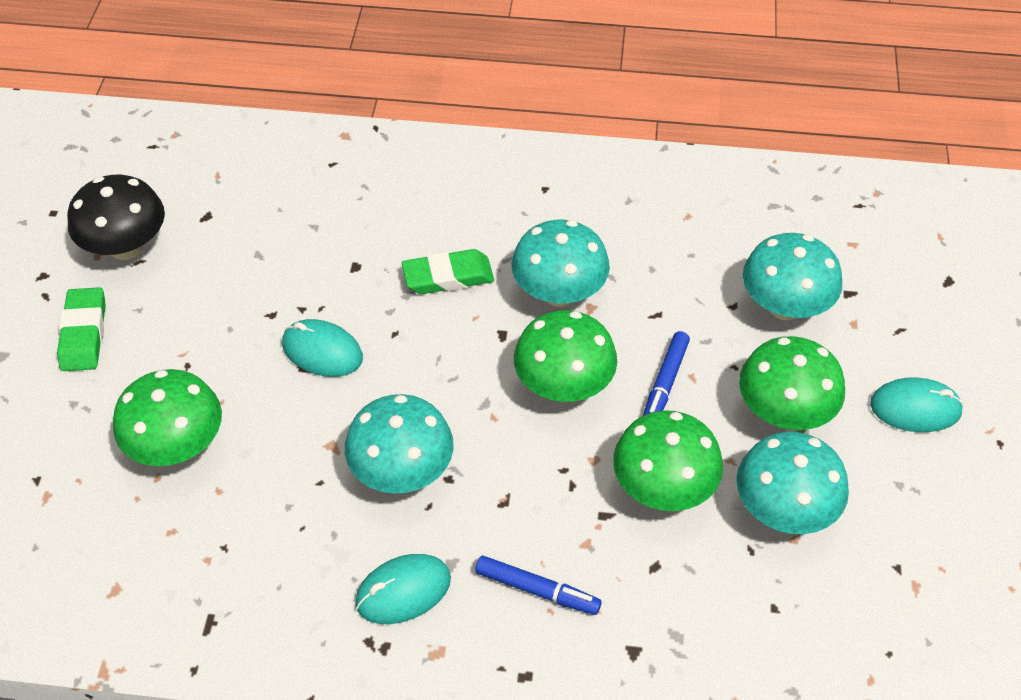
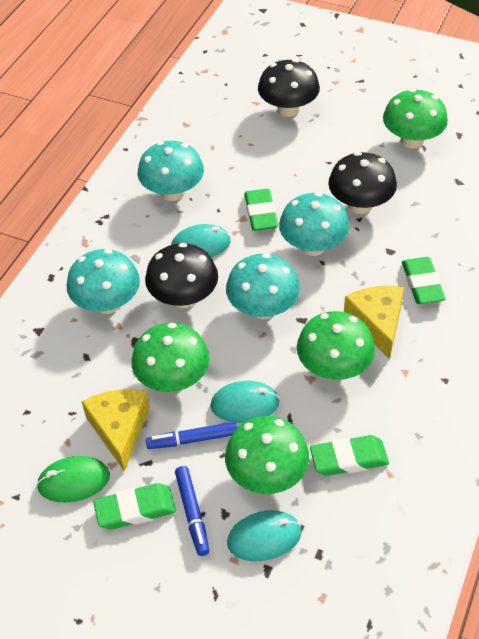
black mushroom: 1 -> 3
green eraser: 2 -> 4
green mouse: 0 -> 1
yellow cheese: 0 -> 2

